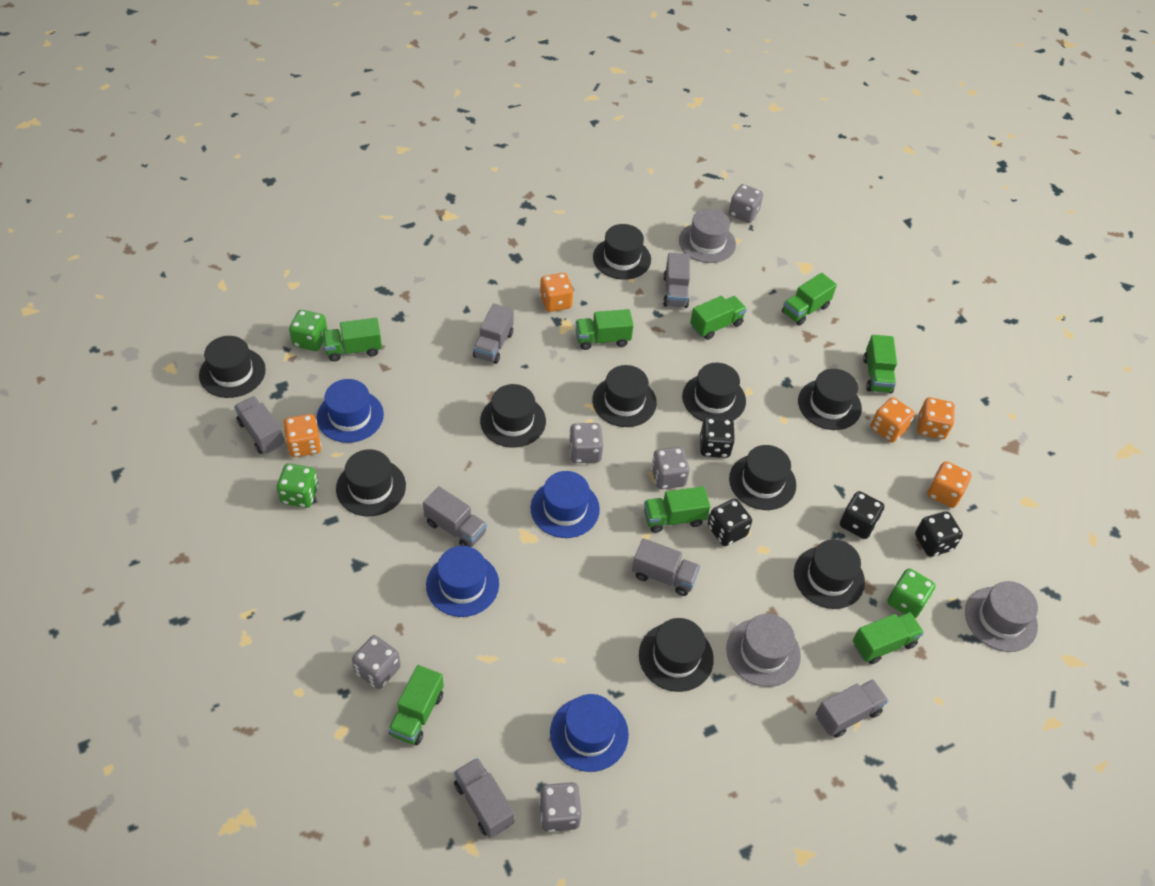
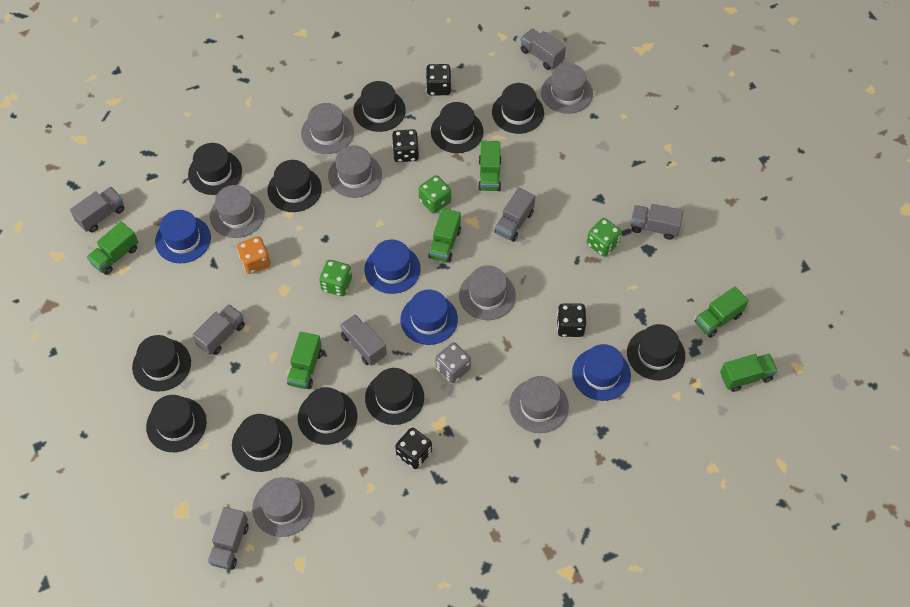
black hat: 10 -> 11
green truck: 8 -> 6
grey dice: 5 -> 1
grey hat: 3 -> 7
orange dice: 5 -> 1

